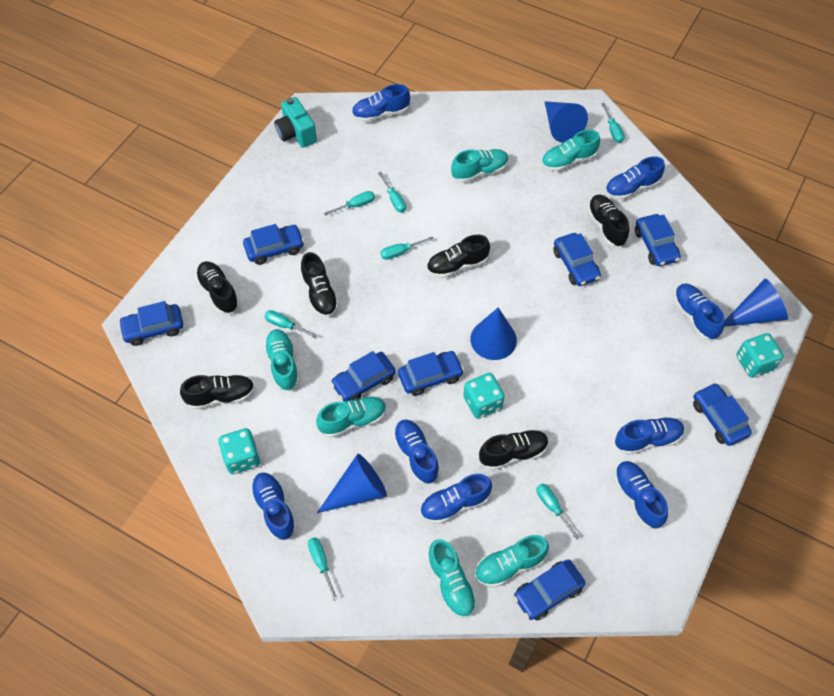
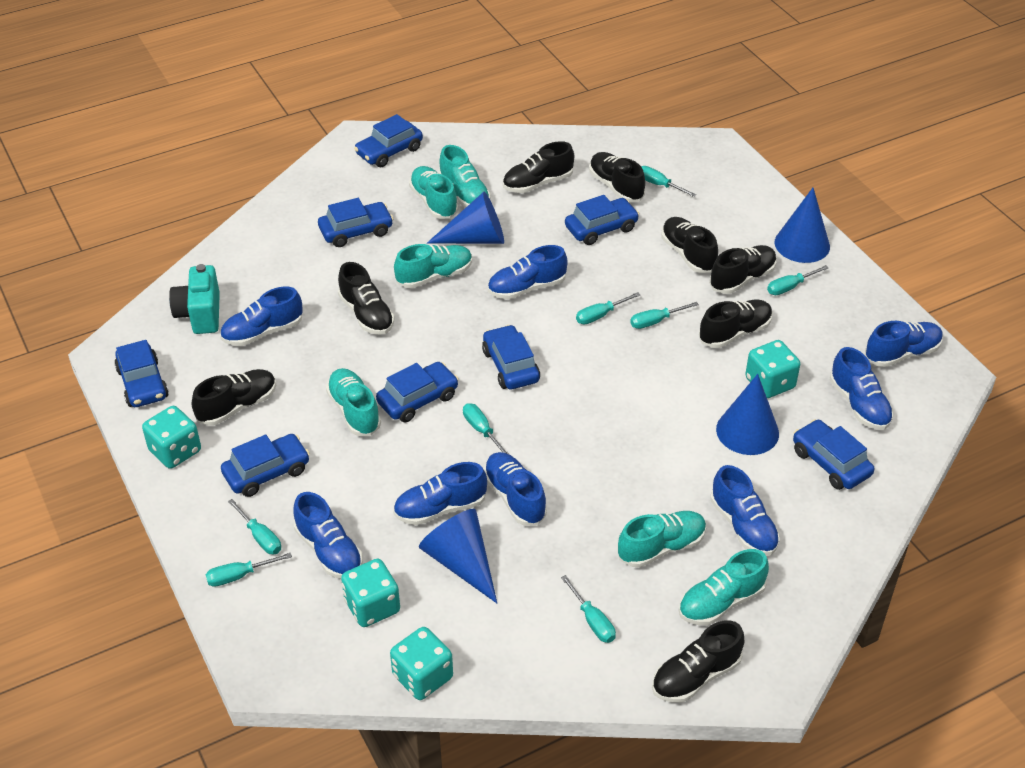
black shoe: 6 -> 8
turquoise dice: 3 -> 4
turquoise screwdriver: 7 -> 8

